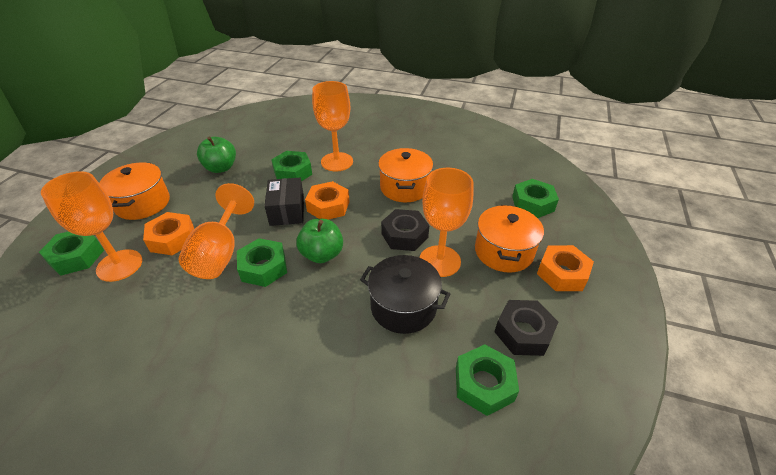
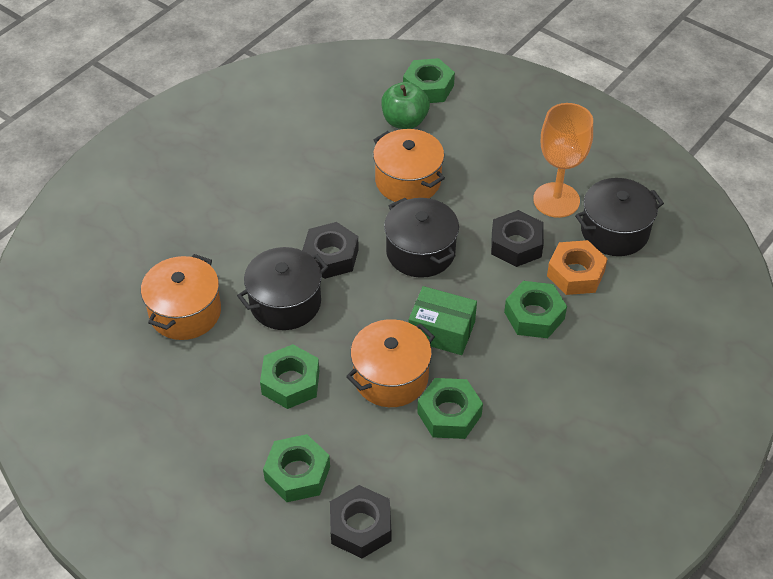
black box: 1 -> 0
black nut: 2 -> 3
black pot: 1 -> 3
green apple: 2 -> 1
green box: 0 -> 1
orange goblet: 4 -> 1
orange nut: 3 -> 1

